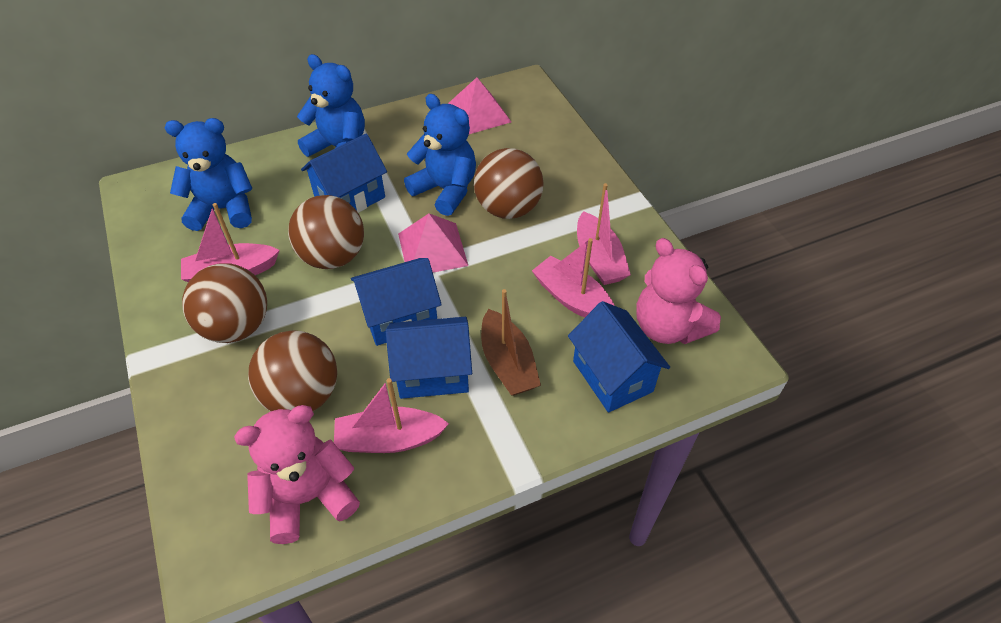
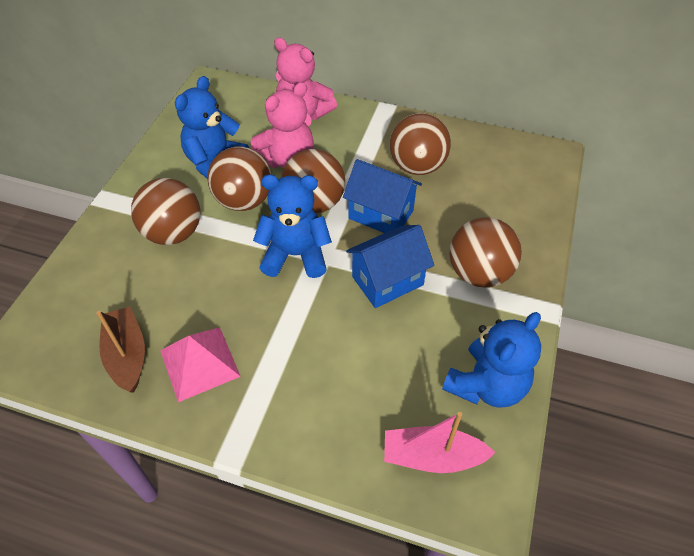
blue house: 4 -> 2
brown ball: 4 -> 5
pink boat: 4 -> 1
pink pyramid: 2 -> 1

